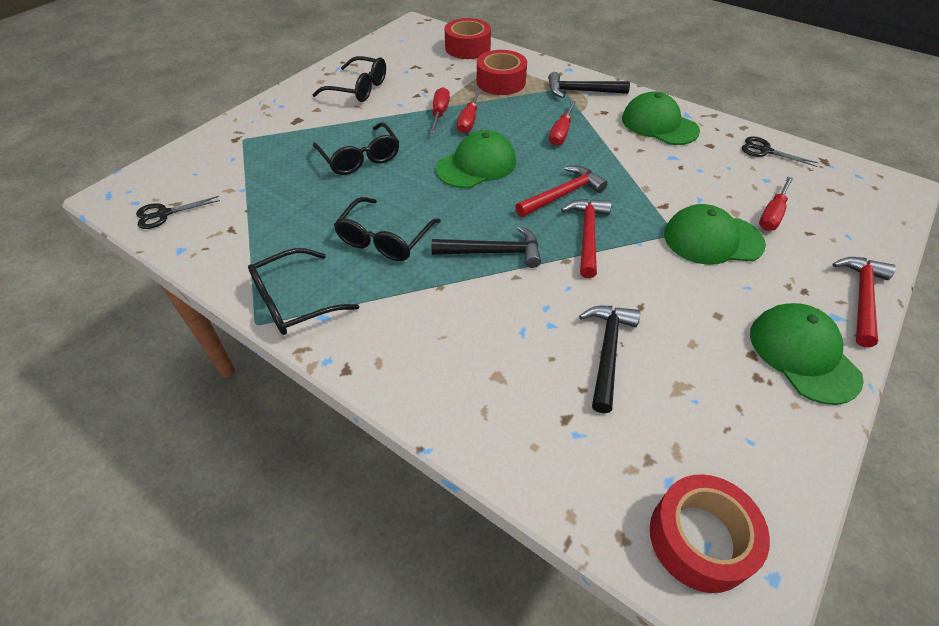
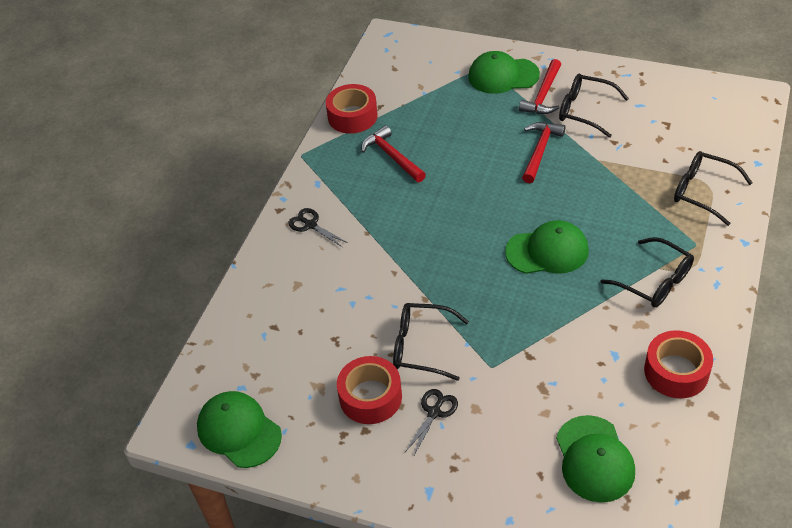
black hammer: 3 -> 0
red screwdriver: 4 -> 0

